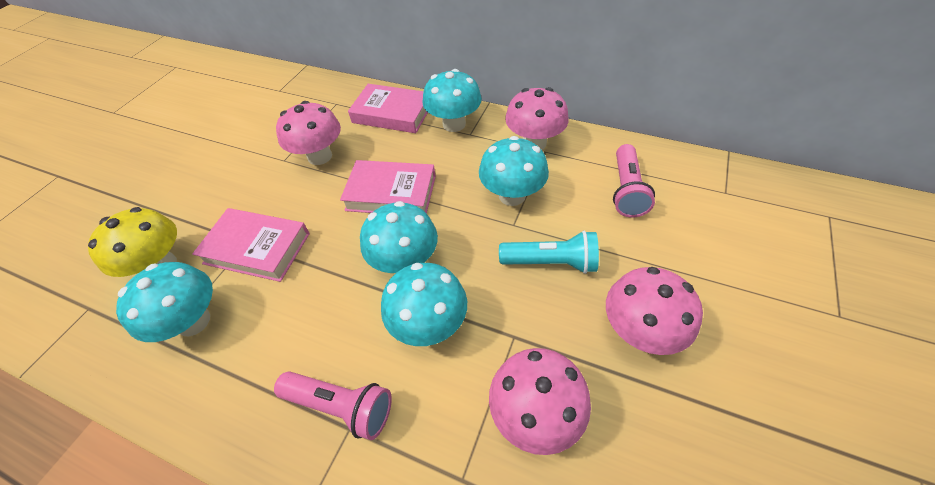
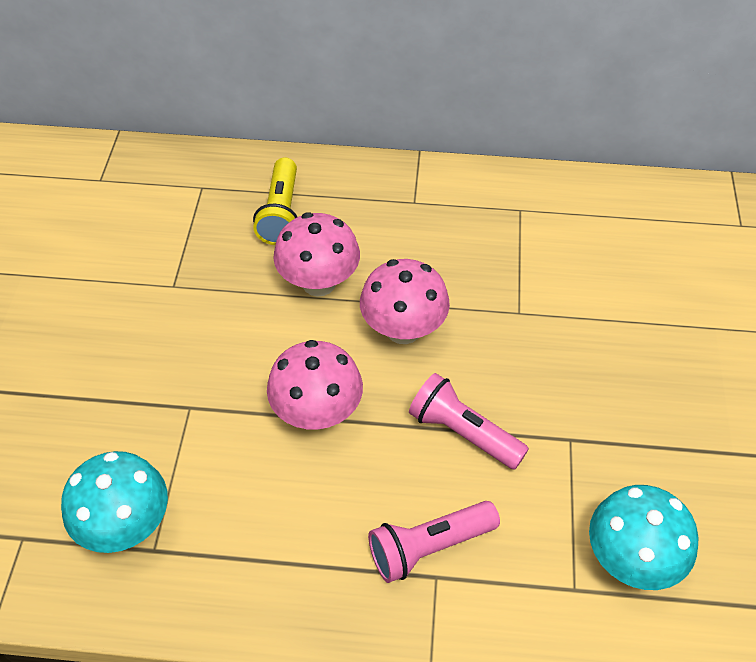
pink book: 3 -> 0
pink mushroom: 4 -> 3
turquoise flashlight: 1 -> 0
turquoise mushroom: 5 -> 2
yellow flashlight: 0 -> 1
yellow mushroom: 1 -> 0

